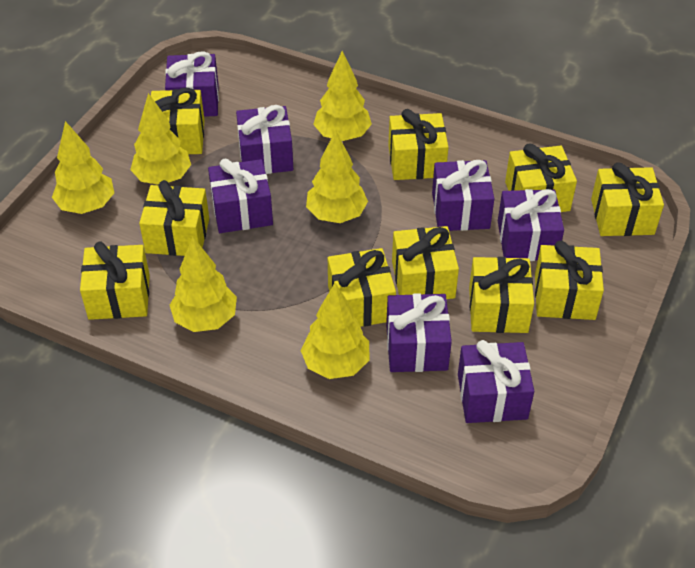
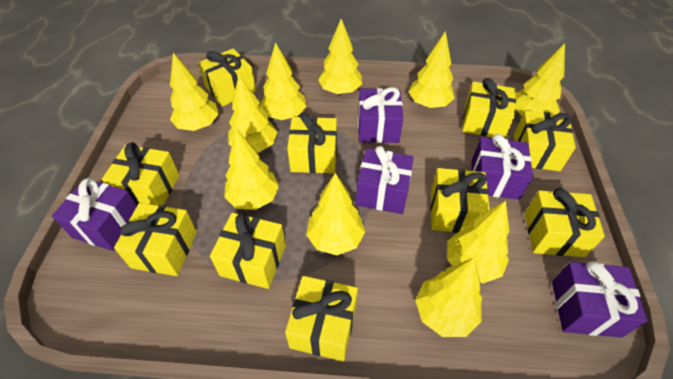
purple gift: 7 -> 5
yellow tree: 6 -> 10

